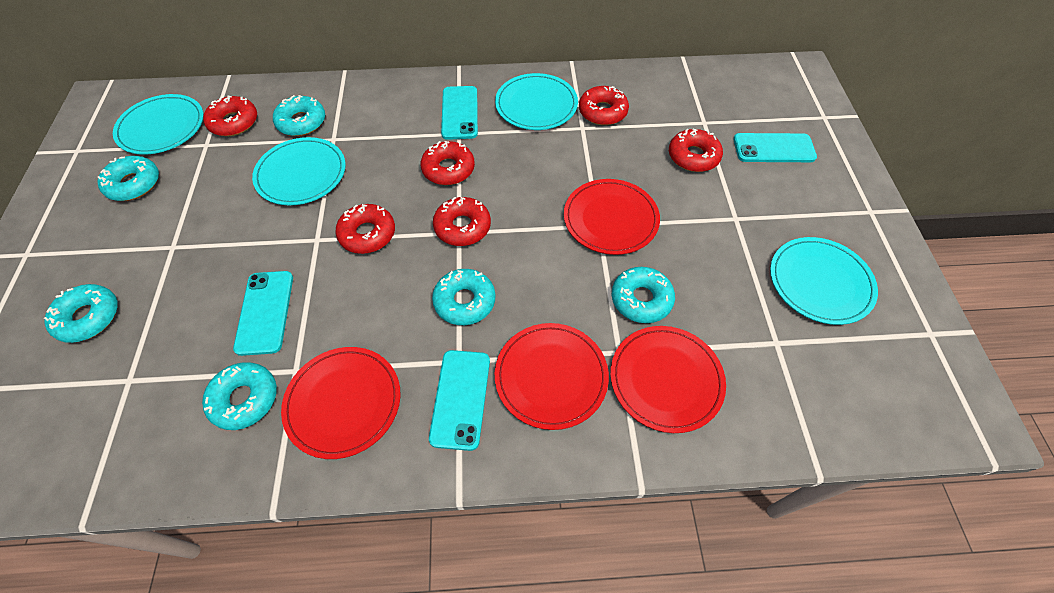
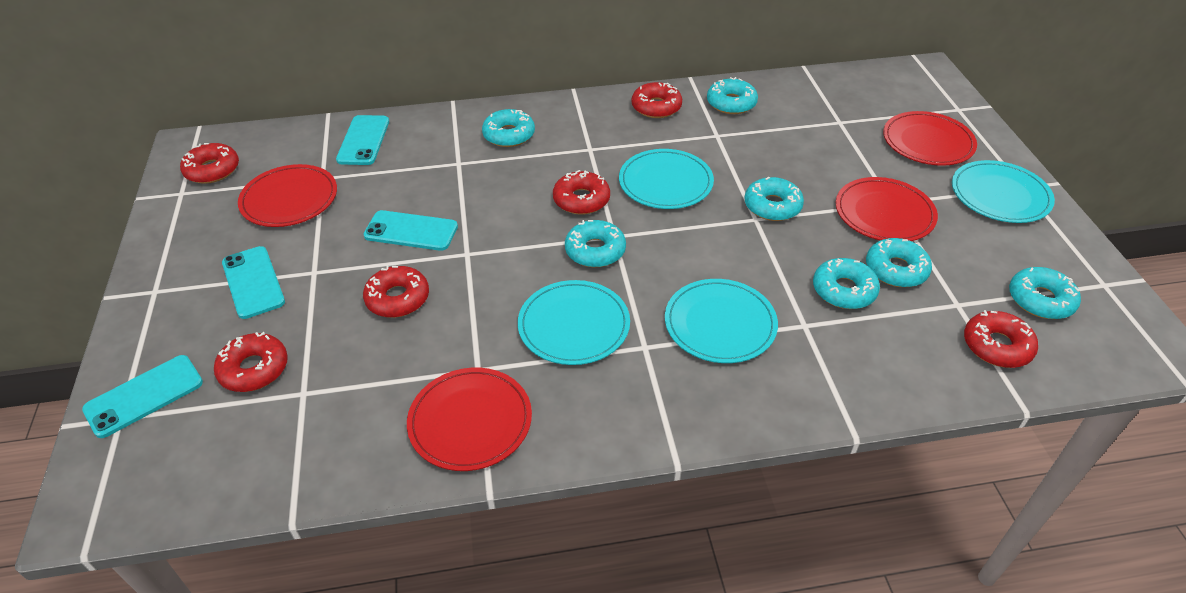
turquoise donut: 6 -> 7

